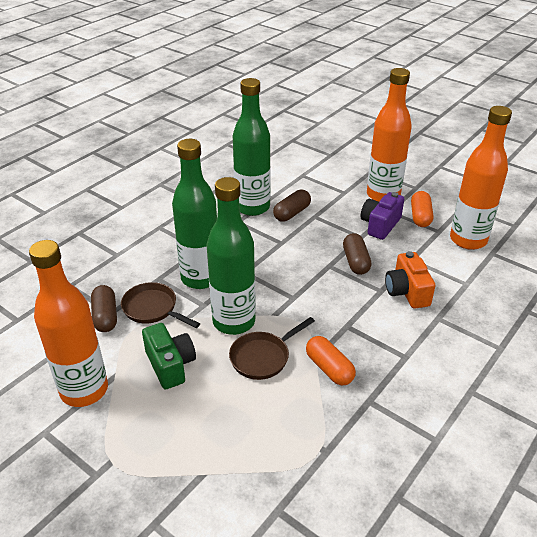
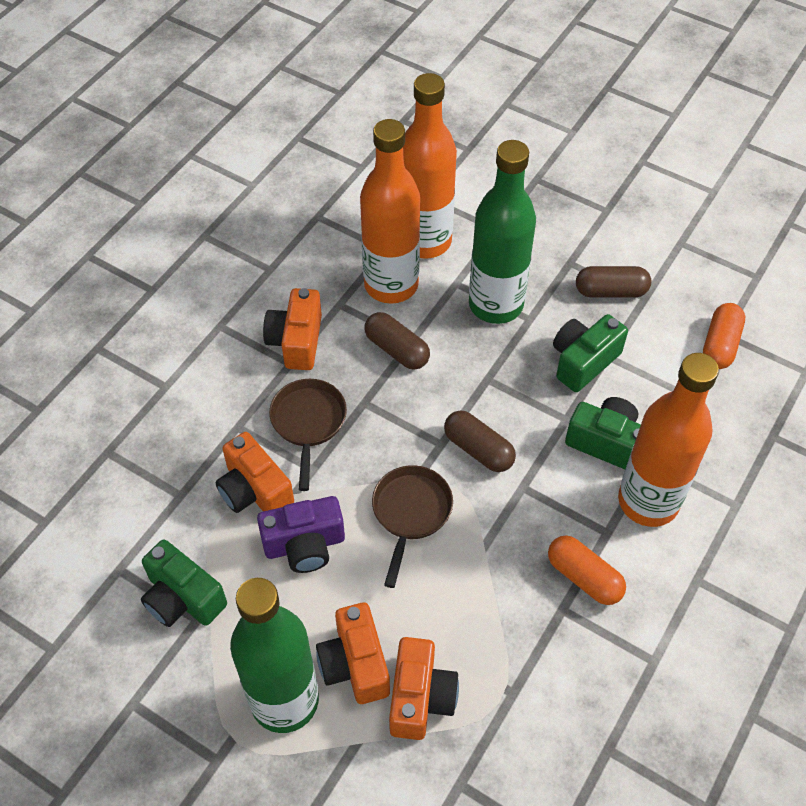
green bottle: 3 -> 2
green camera: 1 -> 3
orange camera: 1 -> 4

